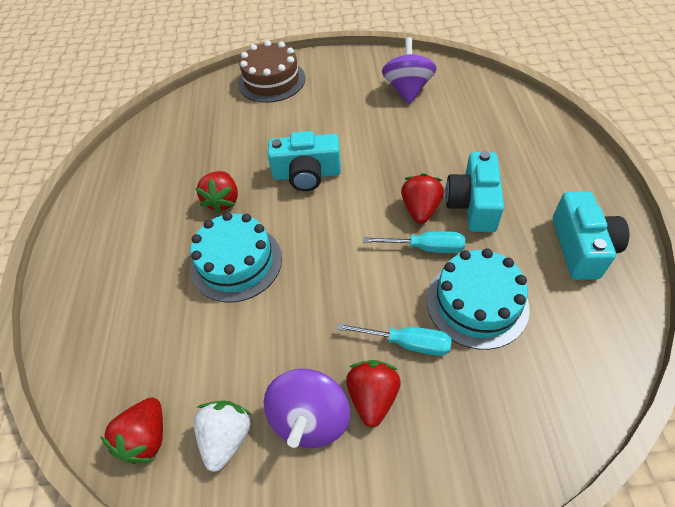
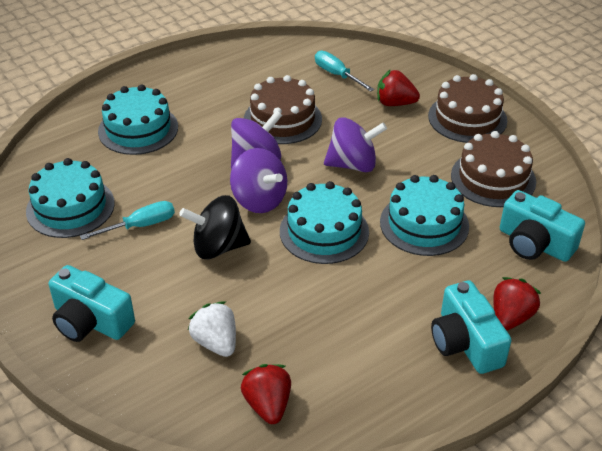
black spinning top: 0 -> 1
brown cake: 1 -> 3
purple spinning top: 2 -> 3
red strawberry: 4 -> 3
turquoise cake: 2 -> 4

